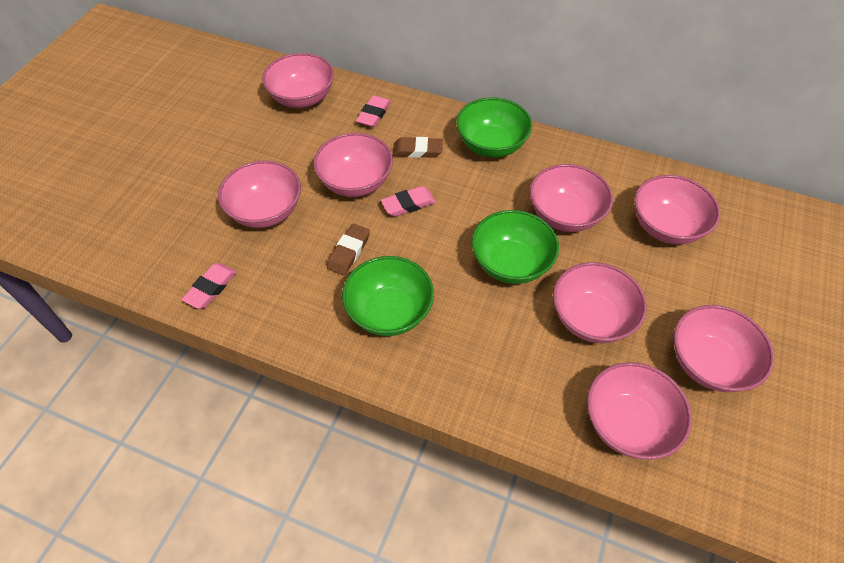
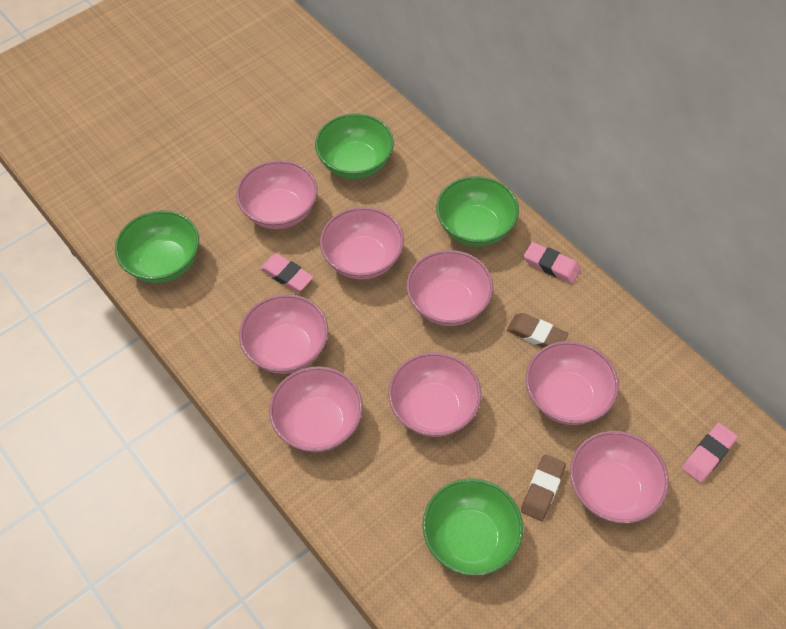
green bowl: 3 -> 4

